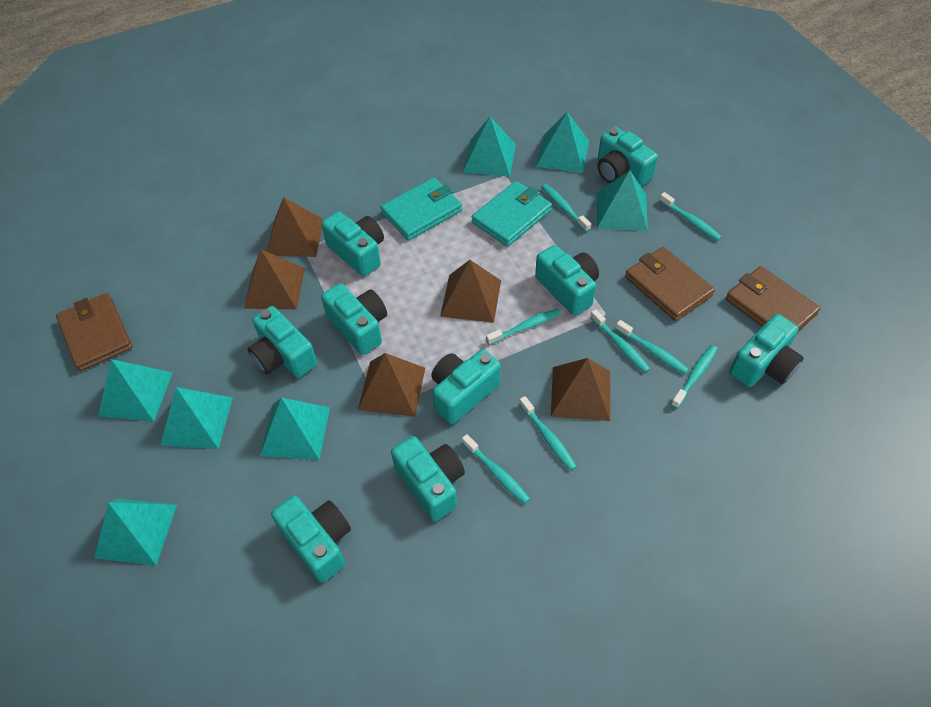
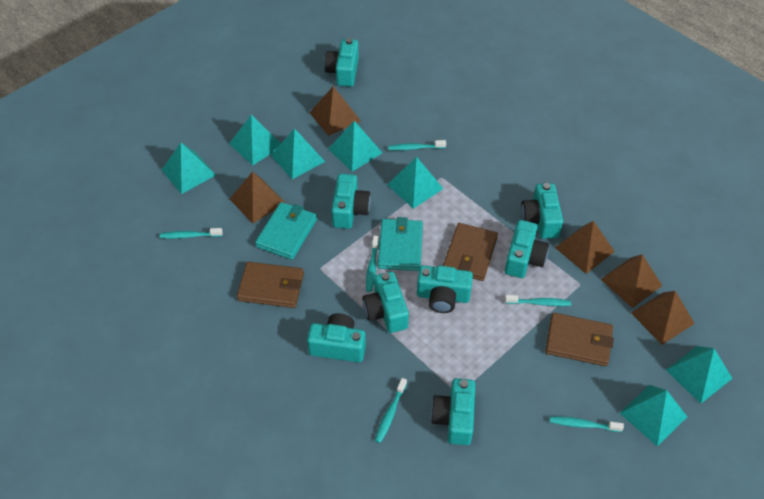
turquoise camera: 9 -> 8
turquoise toothbrush: 8 -> 6

